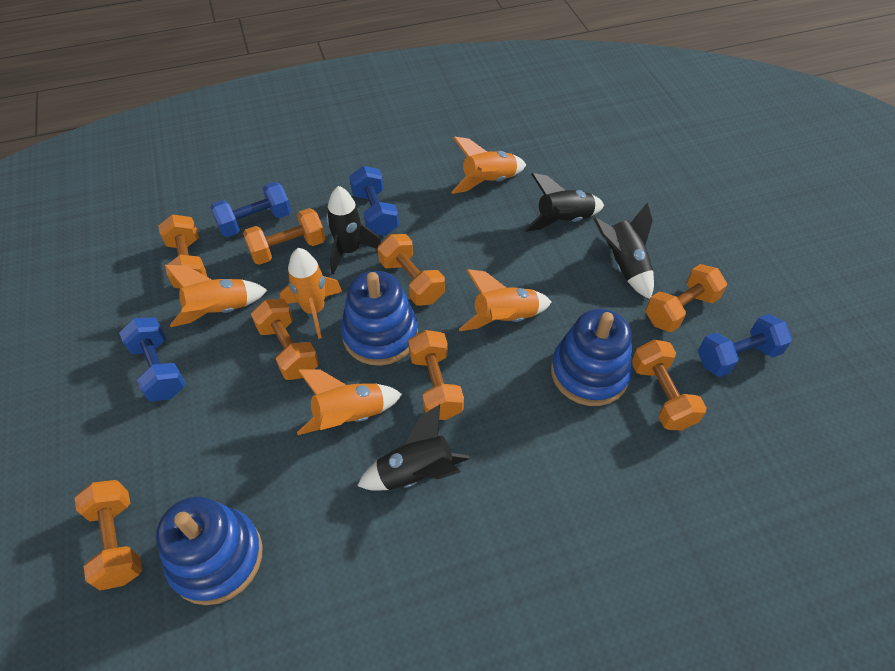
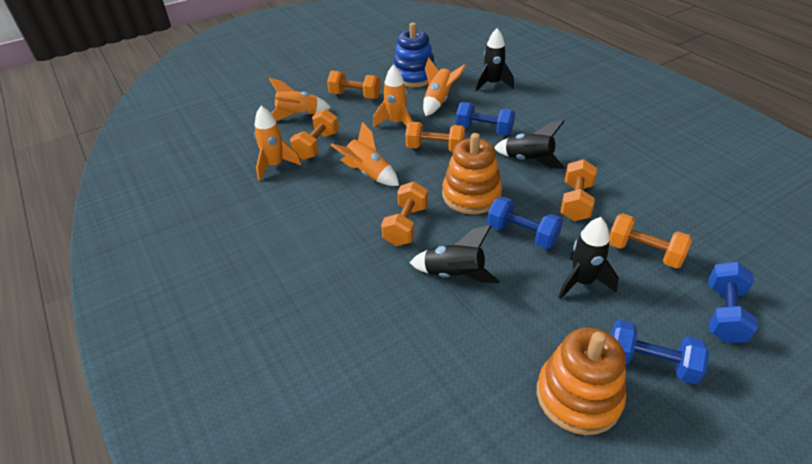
blue stacking toy: 3 -> 1
orange dumbbell: 8 -> 6
orange stacking toy: 0 -> 2

